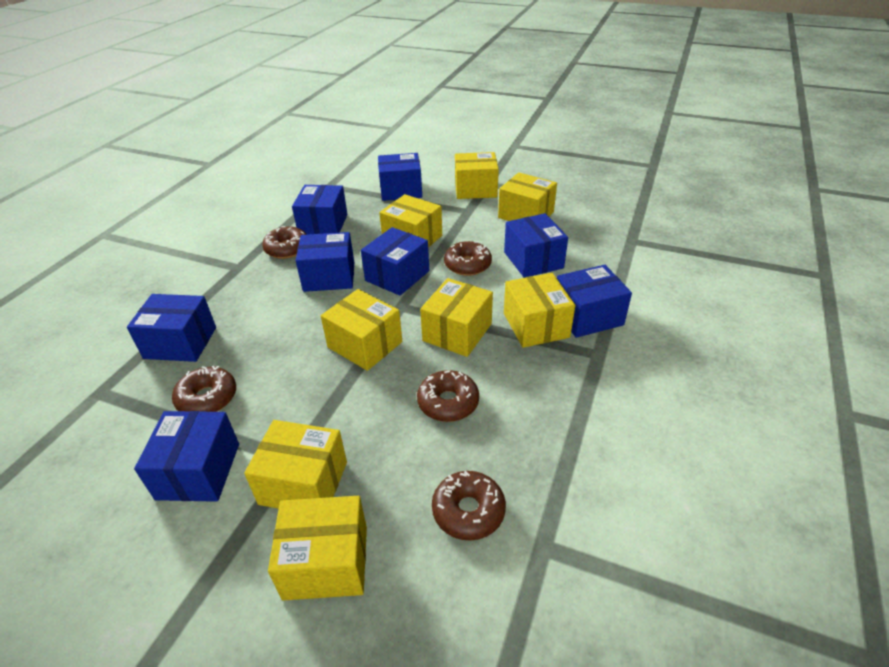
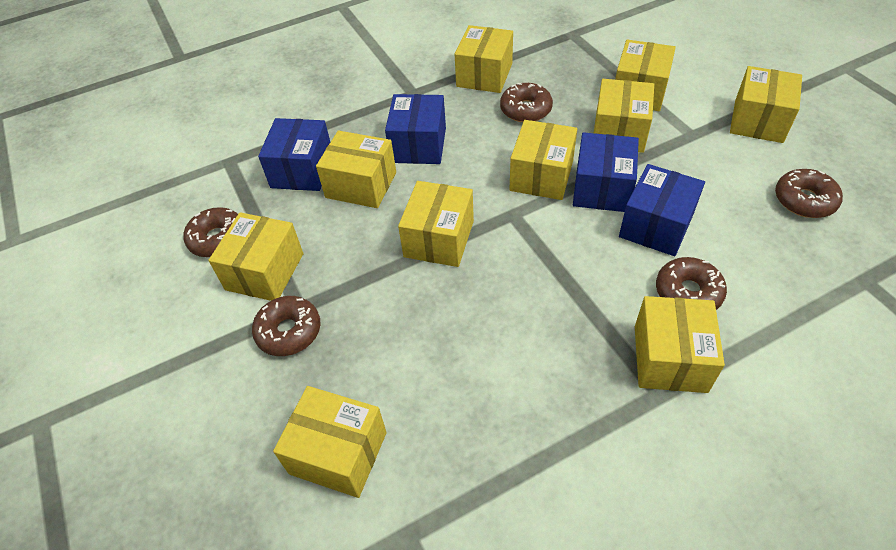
blue box: 8 -> 4
yellow box: 8 -> 10

